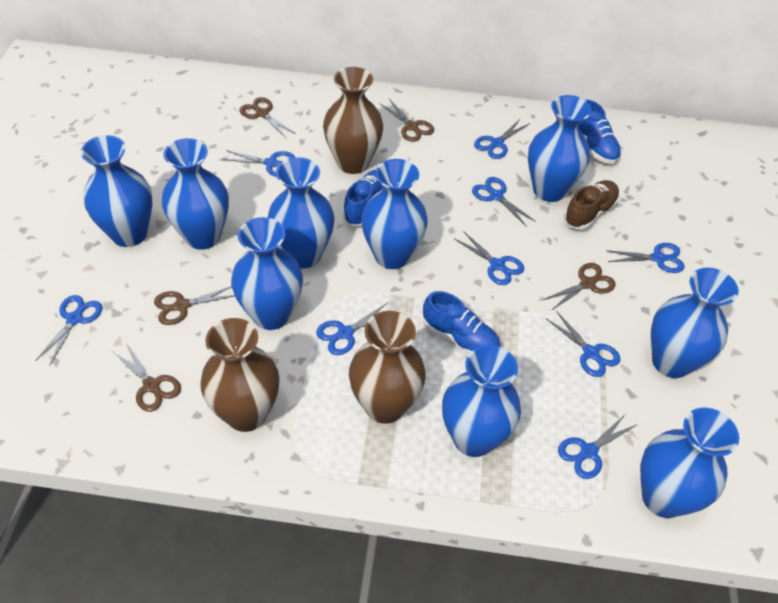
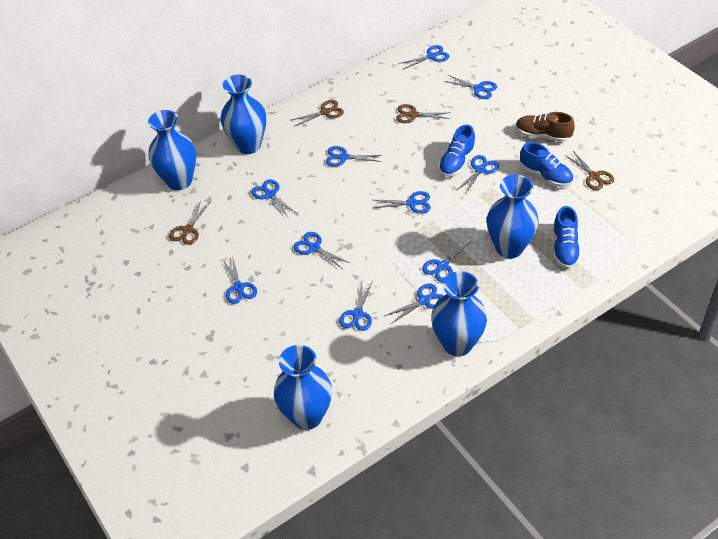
blue scissors: 9 -> 11
blue vase: 9 -> 5
brown scissors: 5 -> 4
brown vase: 3 -> 0

